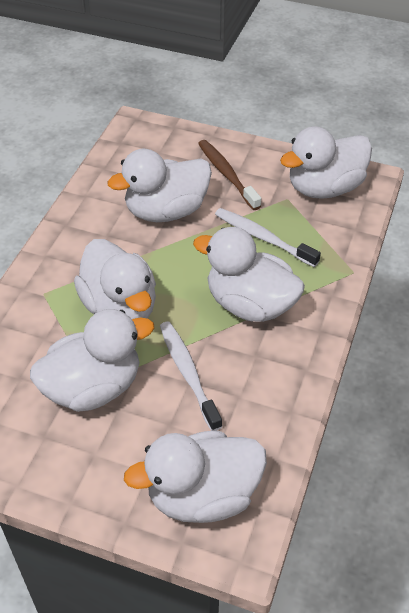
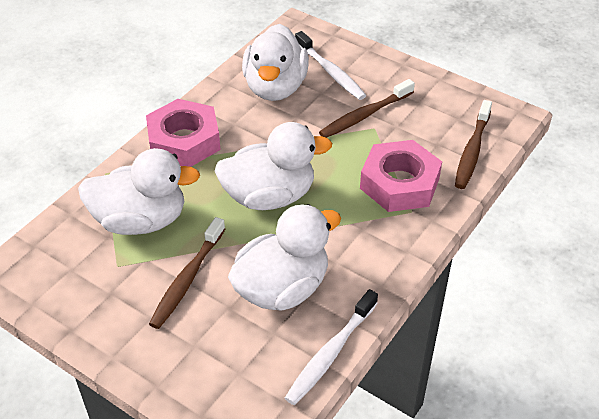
brown toothbrush: 1 -> 3
pink nut: 0 -> 2
white duck: 6 -> 4

